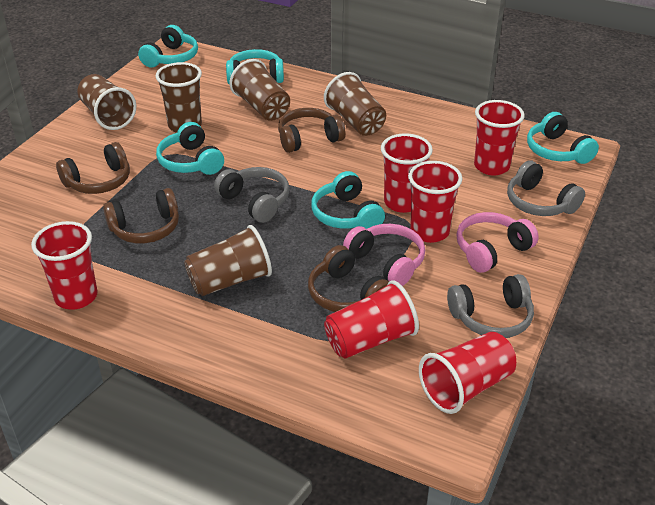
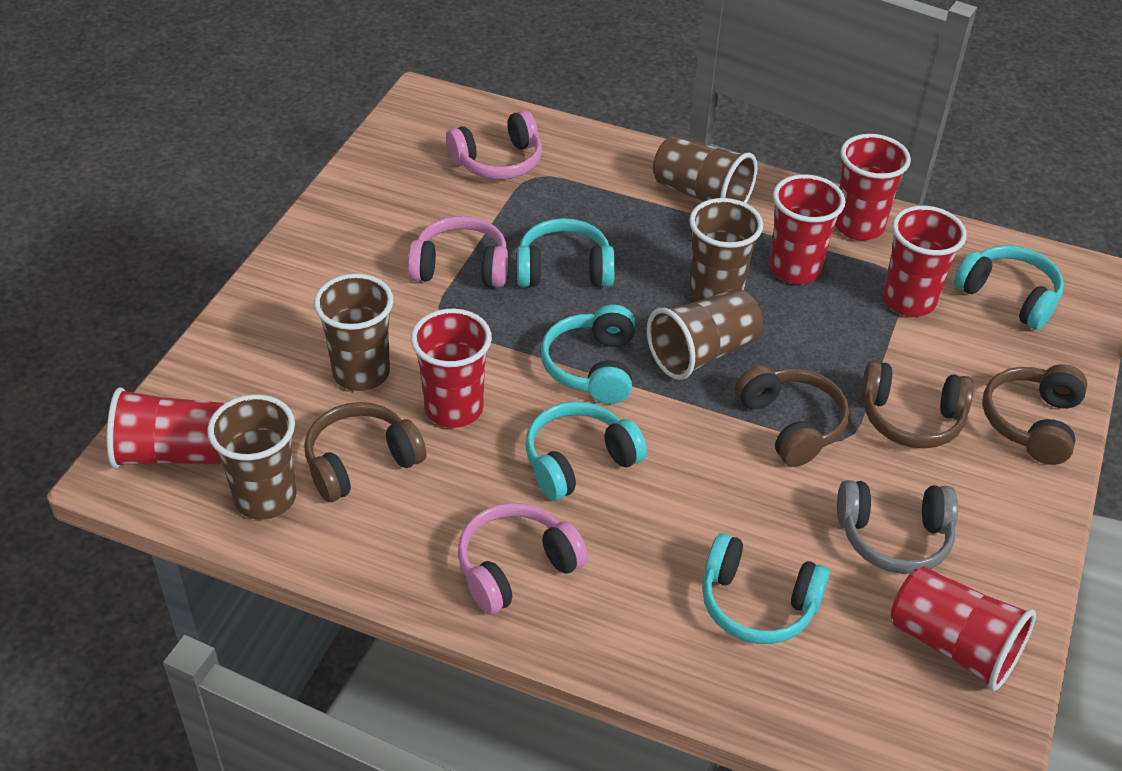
grey headphones: 3 -> 1
pink headphones: 2 -> 3

